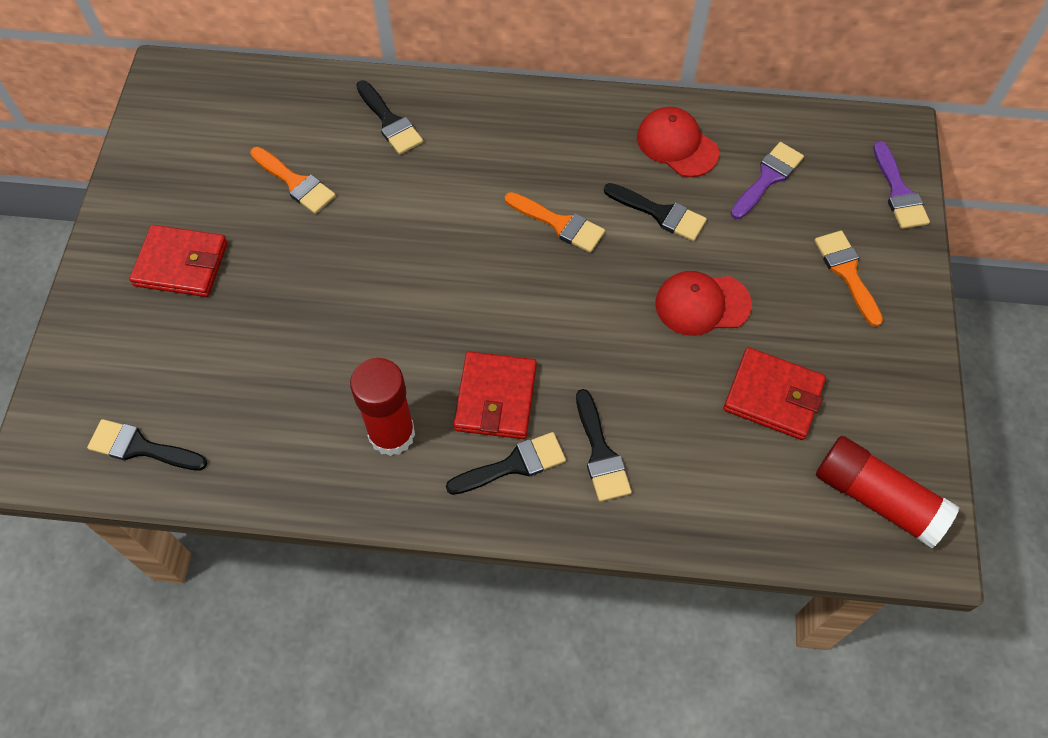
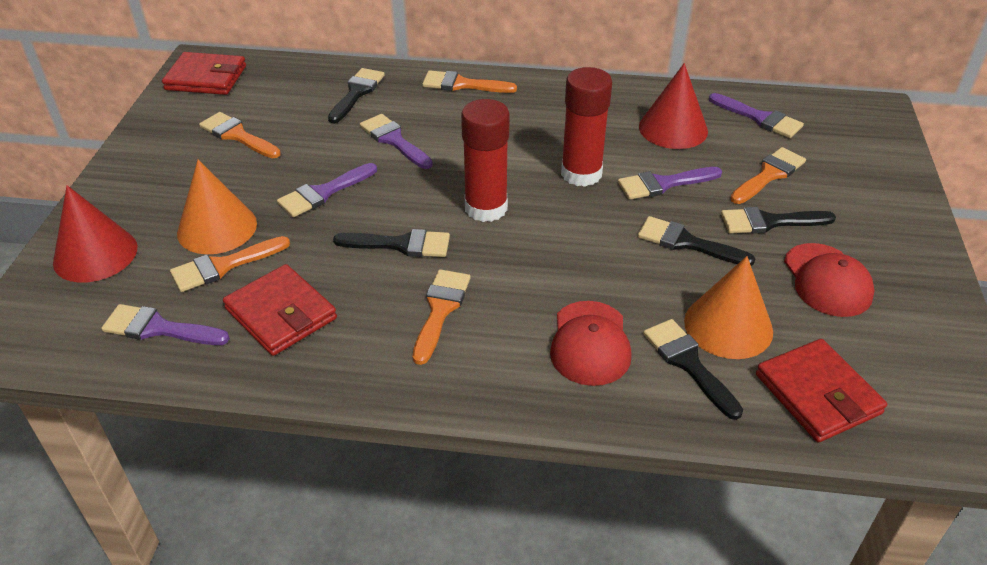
orange brush: 3 -> 5
orange cone: 0 -> 2
purple brush: 2 -> 5
red cone: 0 -> 2

